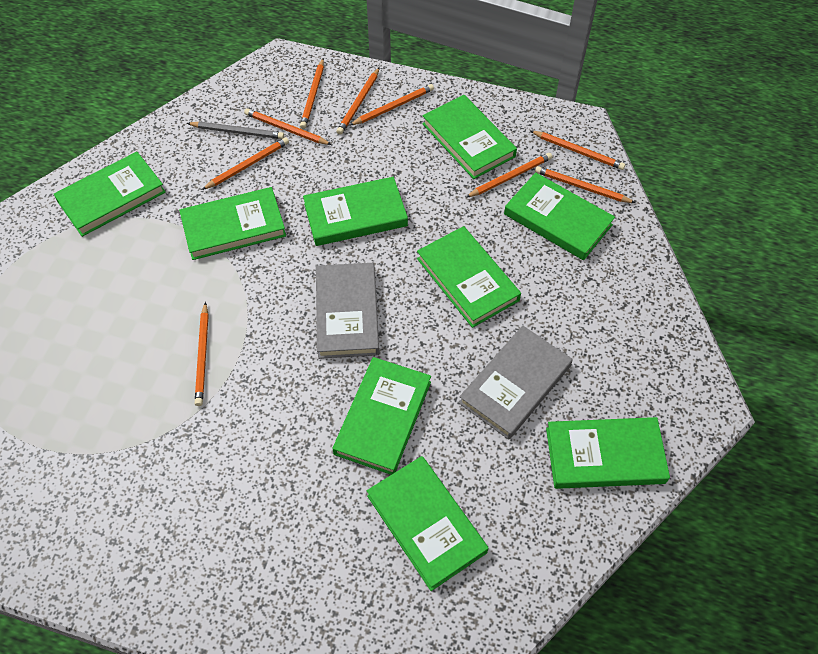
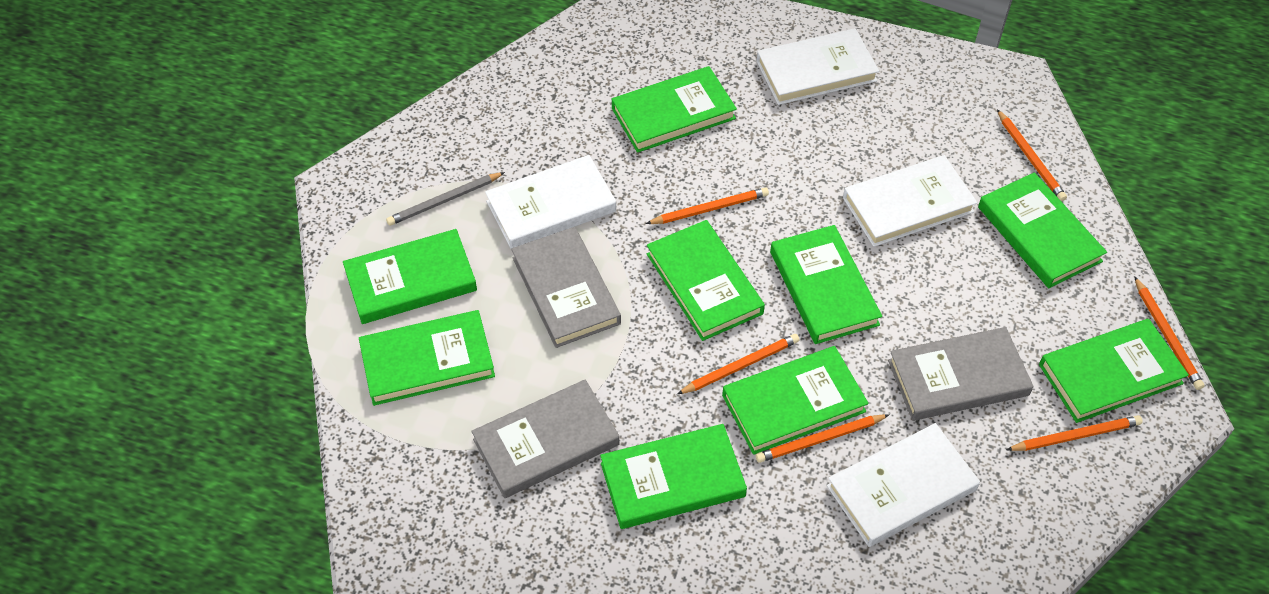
grey book: 2 -> 3
orange pencil: 9 -> 6
white book: 0 -> 4

